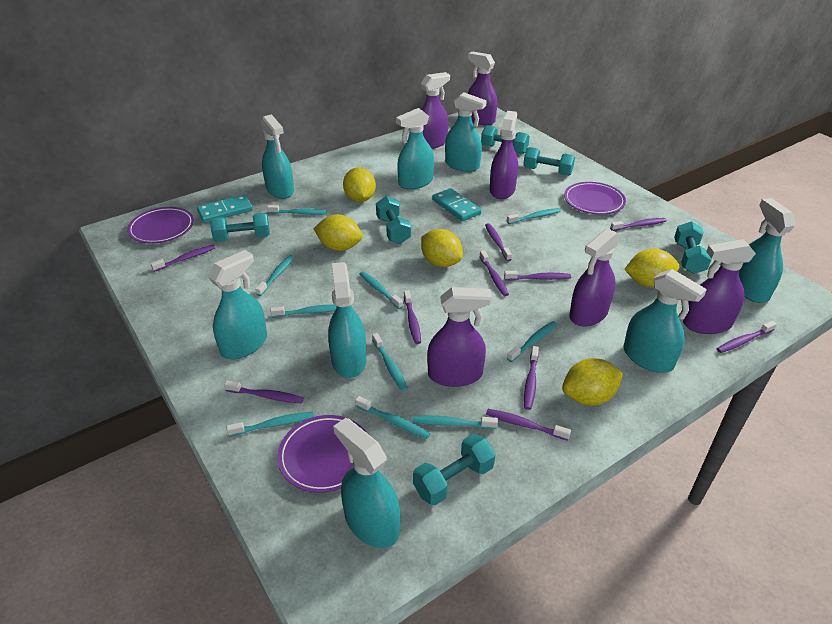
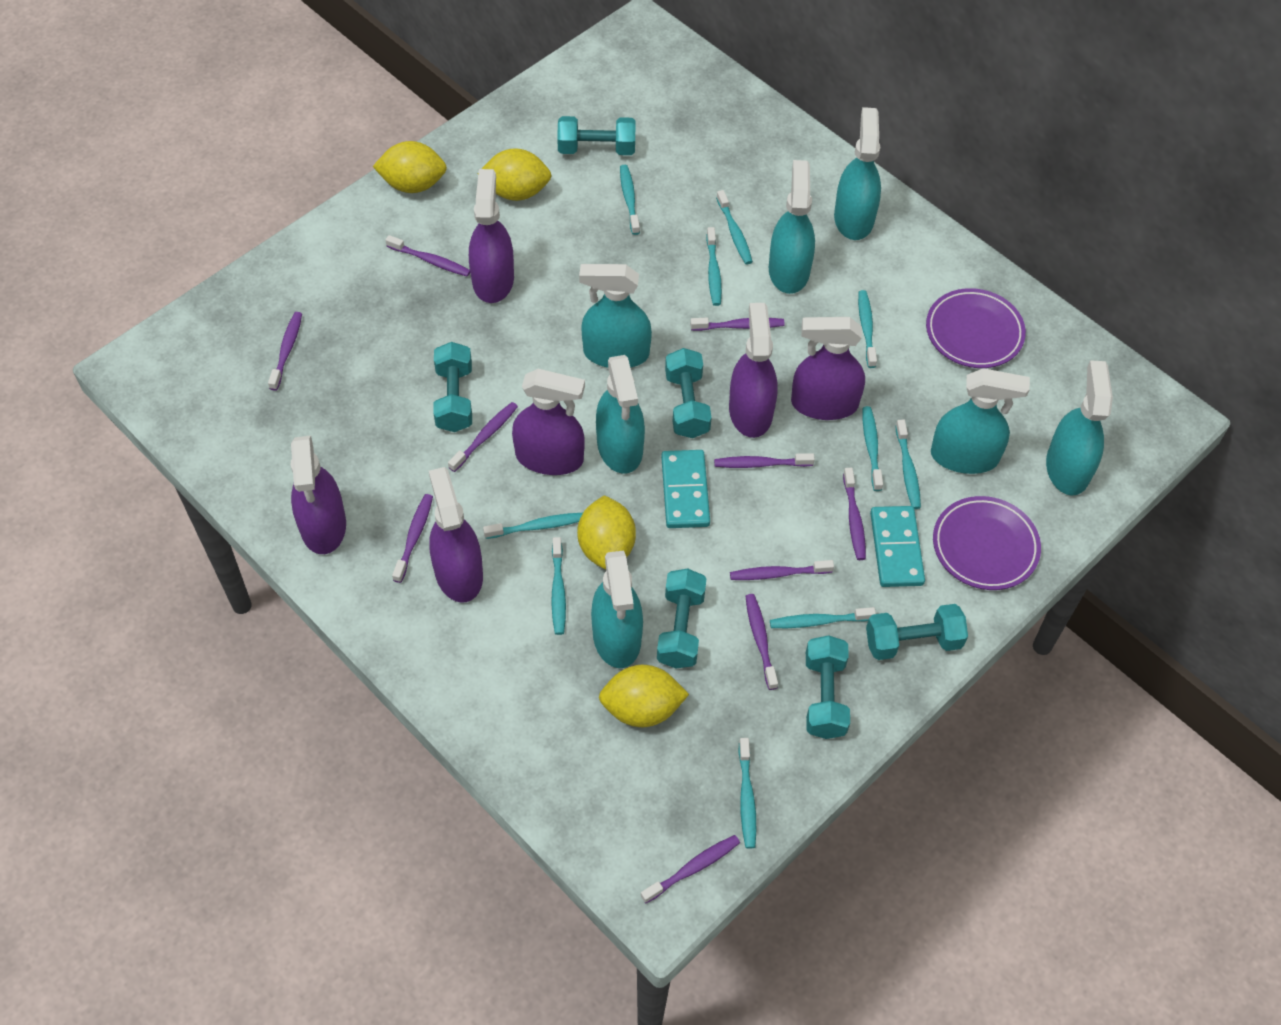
purple plate: 3 -> 2
turquoise spray bottle: 8 -> 7
yellow lemon: 5 -> 4

